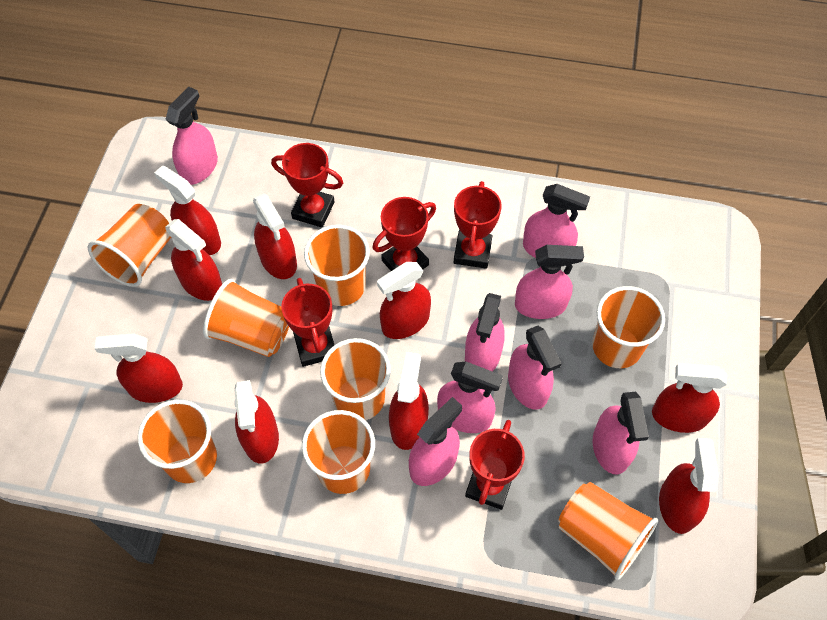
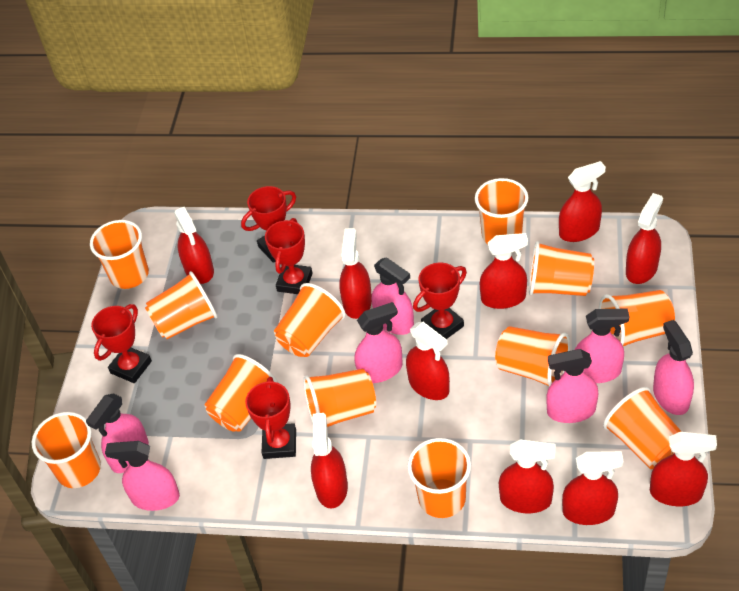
orange cup: 8 -> 12
pink spray bottle: 8 -> 7
red spray bottle: 9 -> 10

